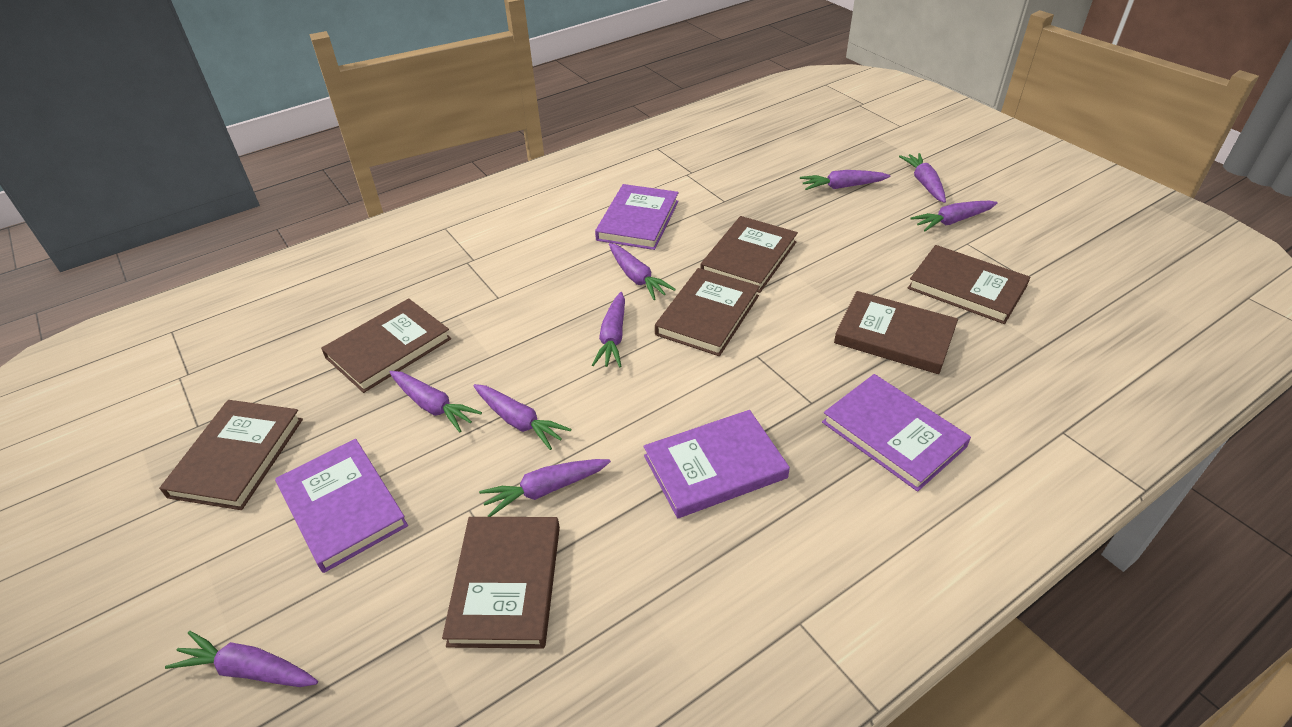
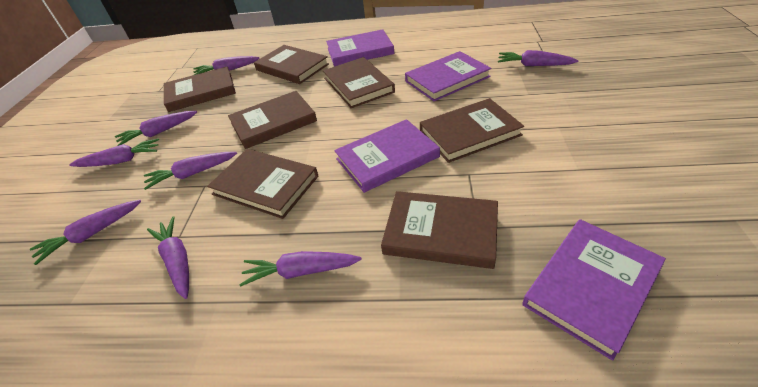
purple carrot: 9 -> 8

